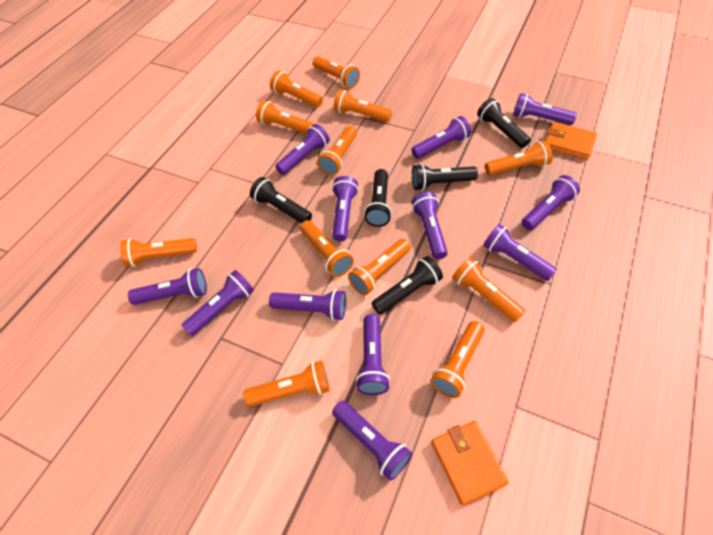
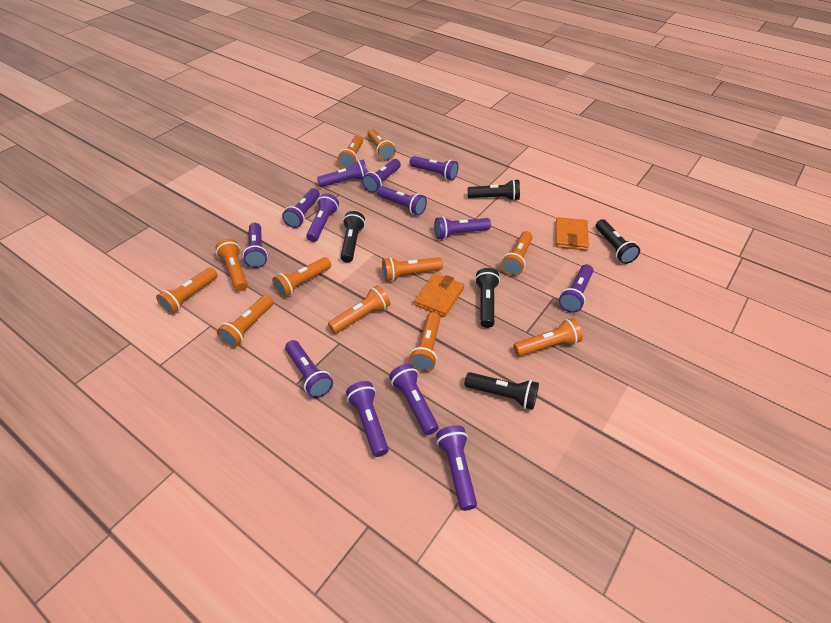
orange flashlight: 12 -> 11
purple flashlight: 12 -> 13

